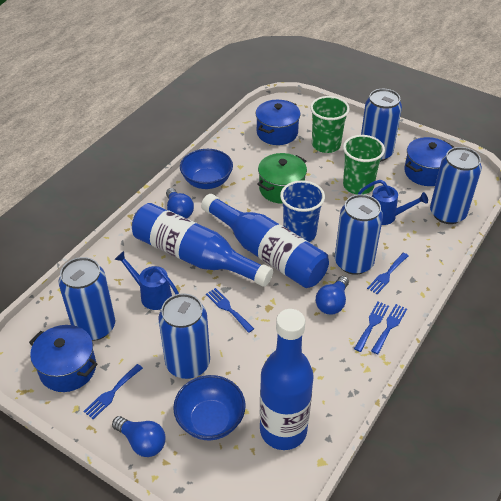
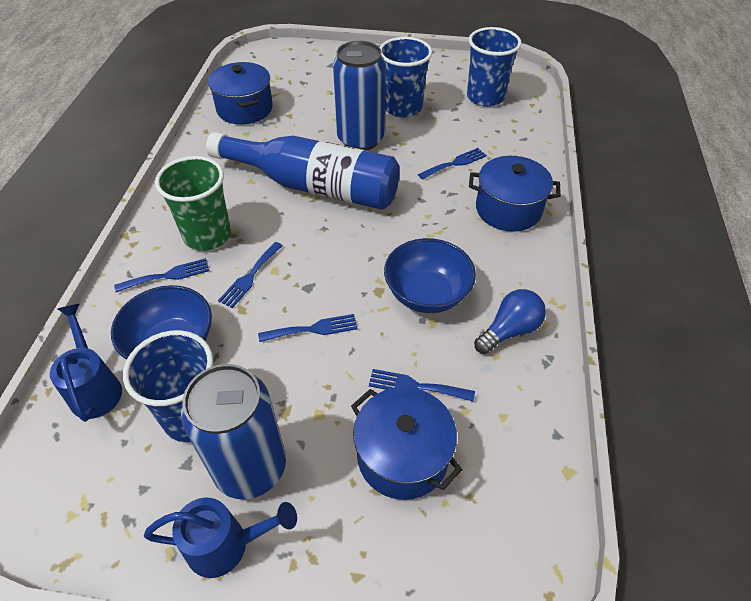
blue bottle: 3 -> 1
blue can: 5 -> 2
blue cup: 1 -> 3
blue light bulb: 3 -> 1
green cup: 2 -> 1
green pot: 1 -> 0

